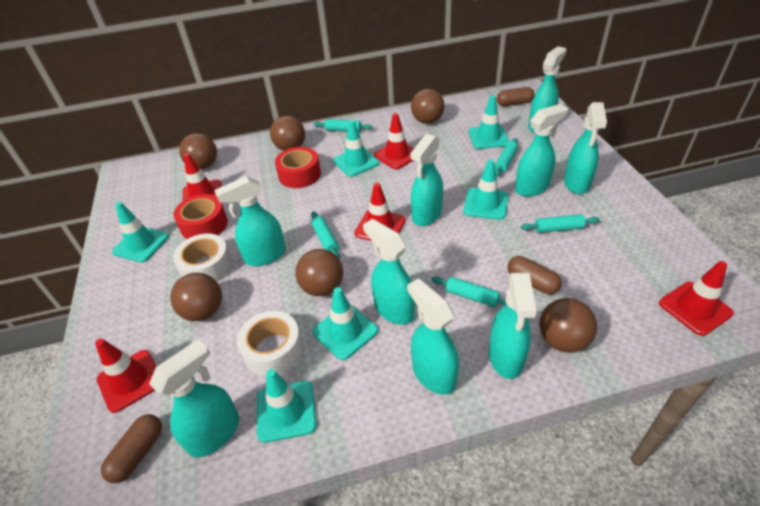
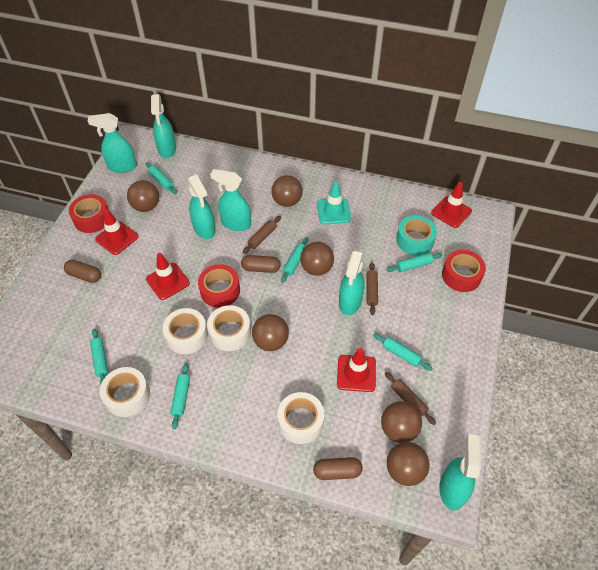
brown rolling pin: 0 -> 3
red tape: 2 -> 3
red traffic cone: 5 -> 4
turquoise rolling pin: 5 -> 6
turquoise spray bottle: 9 -> 6
turquoise tape: 0 -> 1
turquoise traffic cone: 6 -> 1
white tape: 2 -> 4

